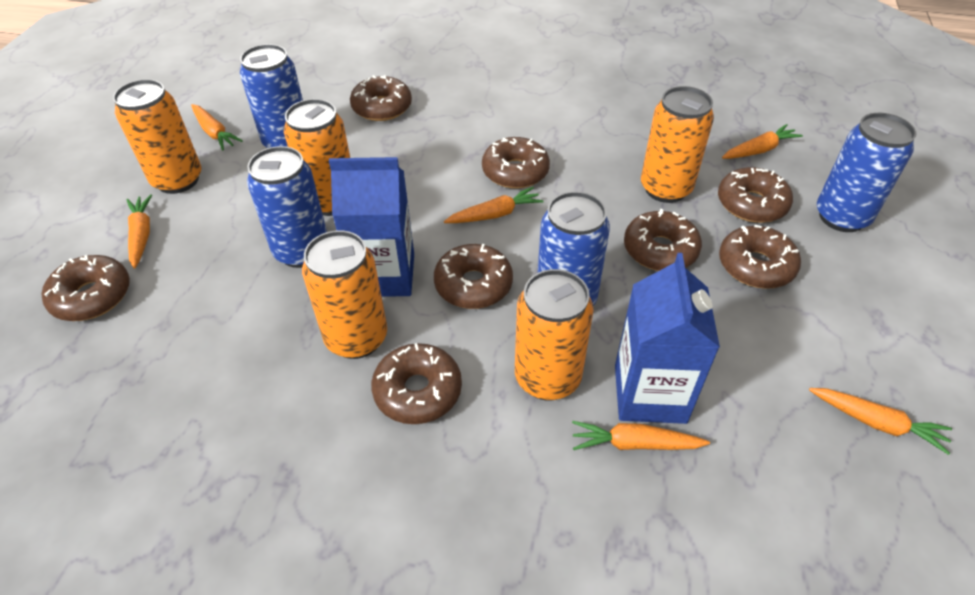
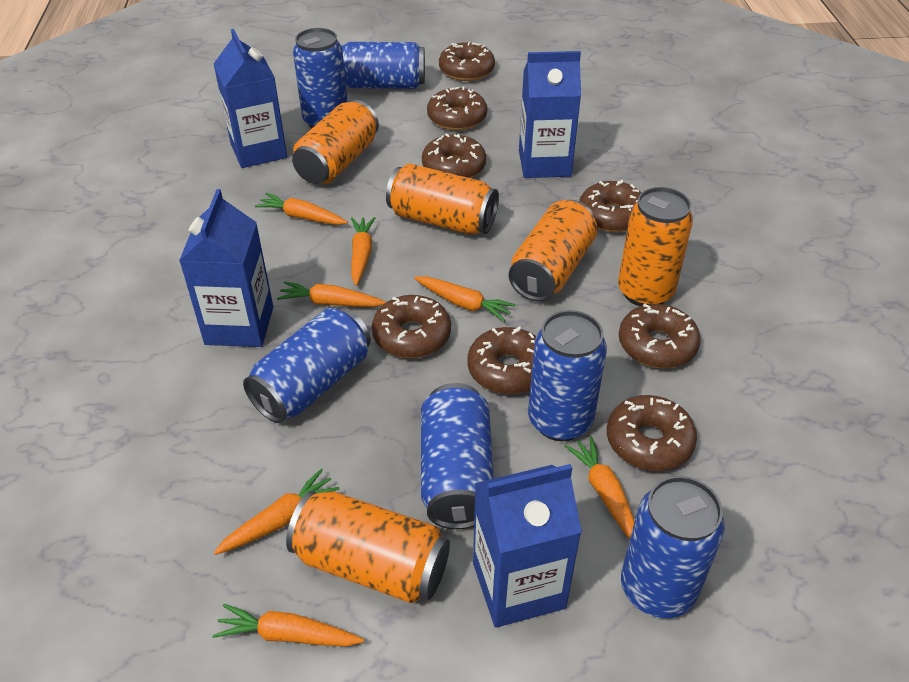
blue can: 4 -> 6
blue carton: 2 -> 4
orange carrot: 6 -> 7

